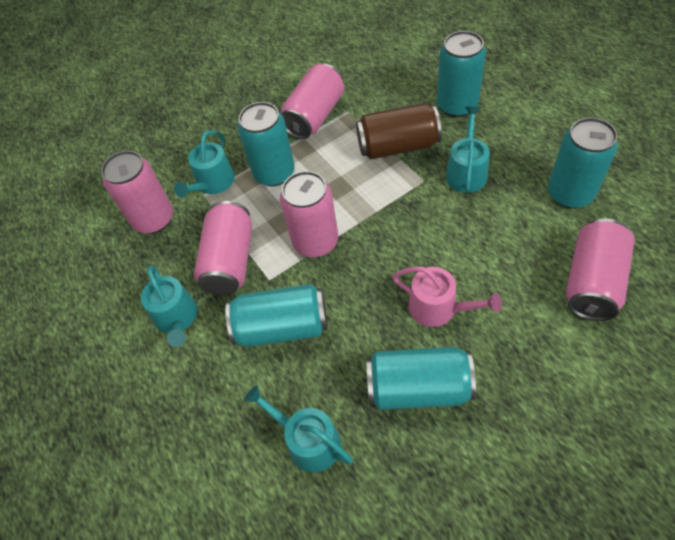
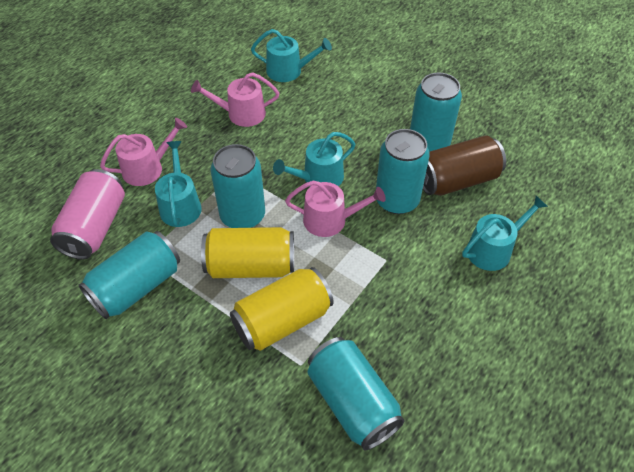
pink can: 5 -> 1
pink watering can: 1 -> 3
yellow can: 0 -> 2

